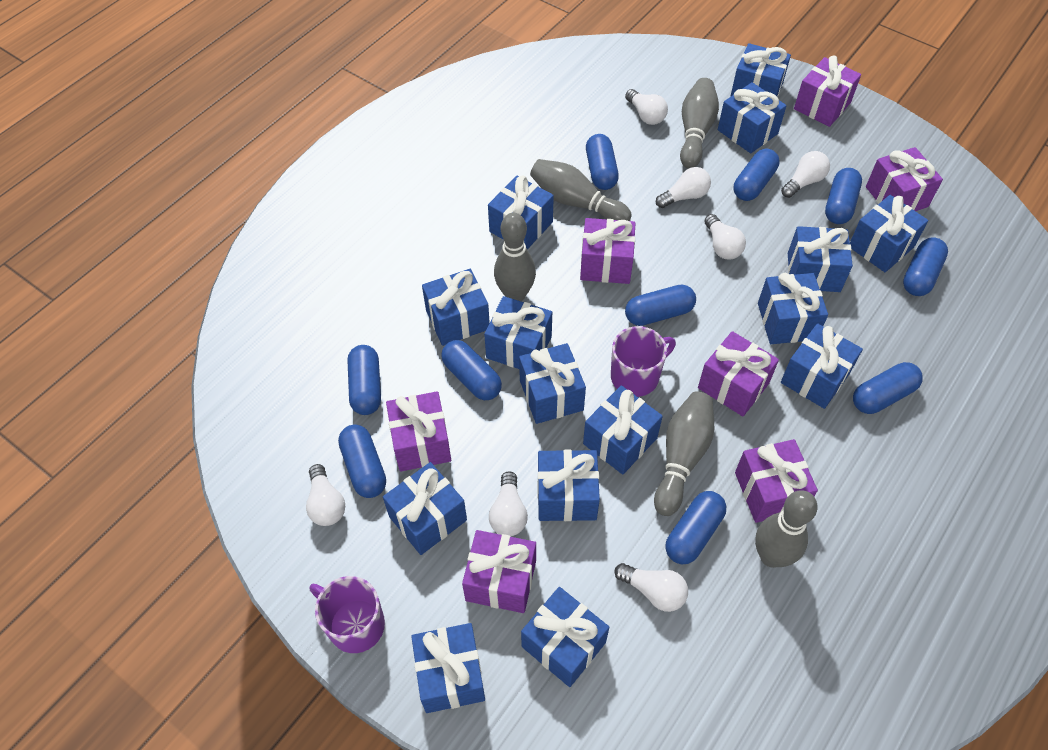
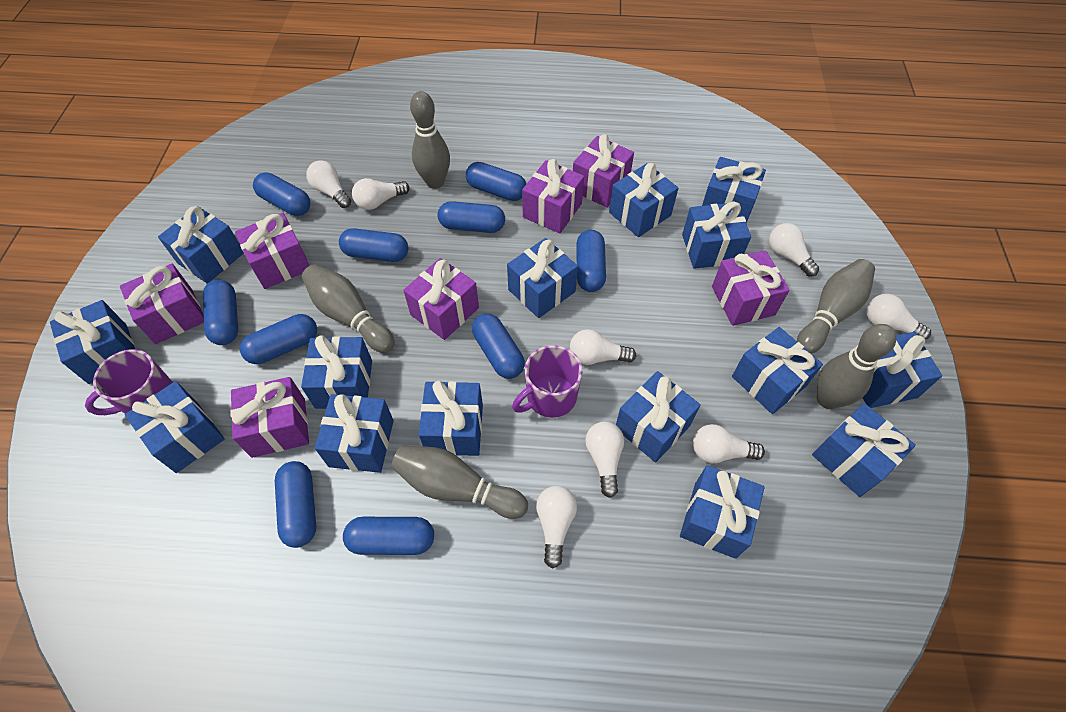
white light bulb: 7 -> 8

